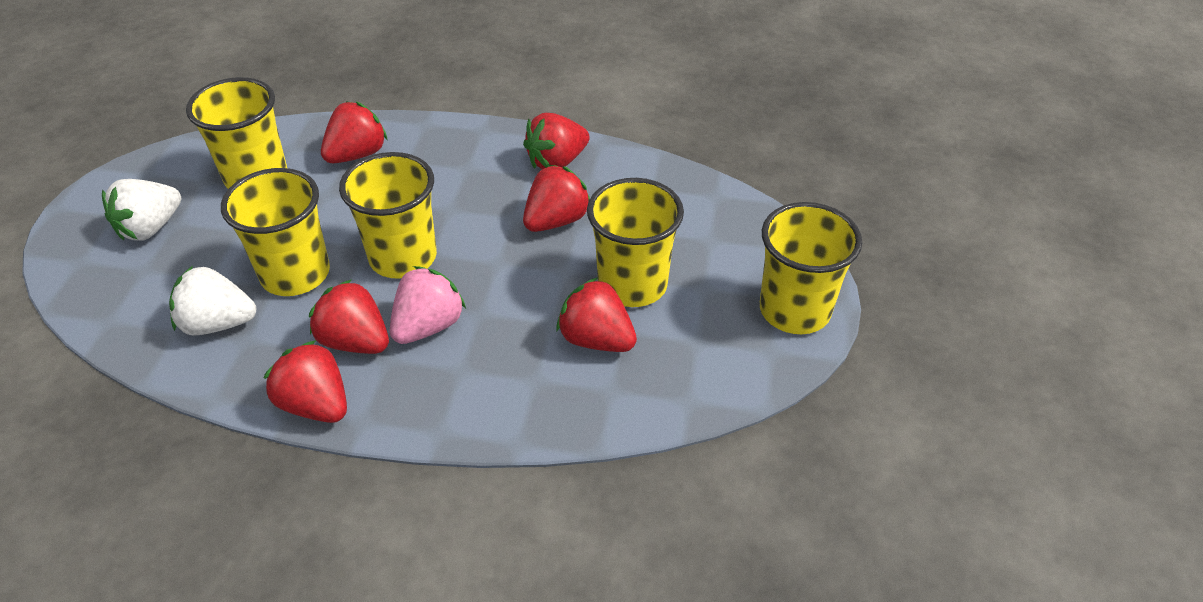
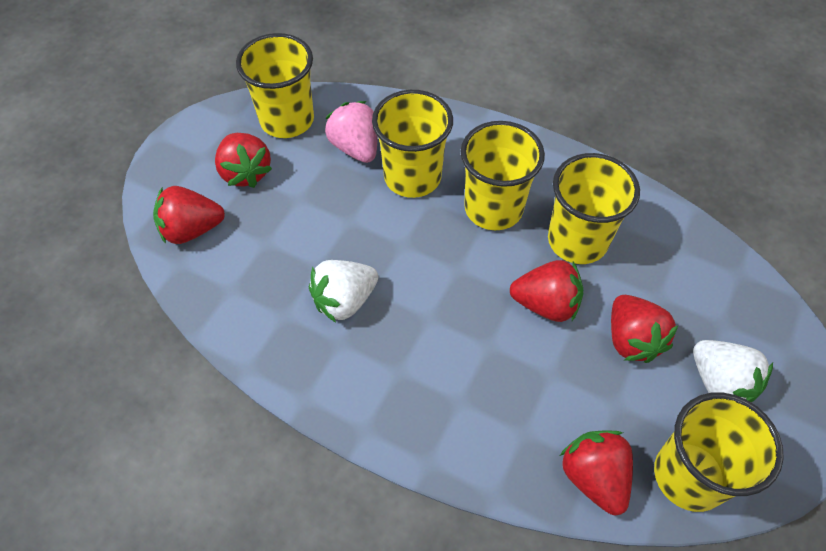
red strawberry: 6 -> 5

